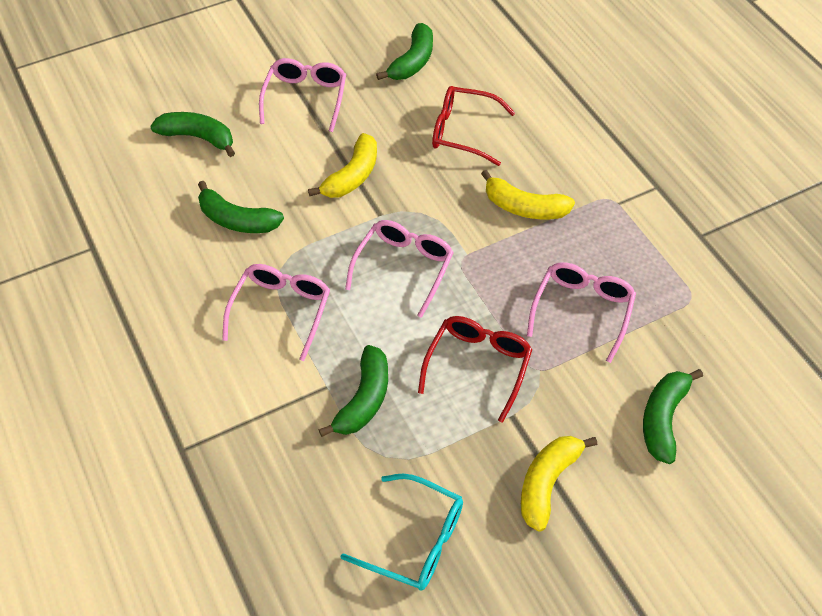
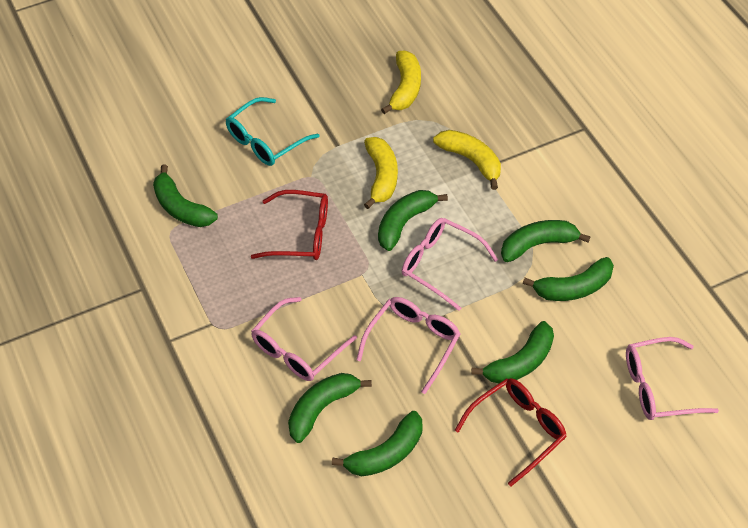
green banana: 5 -> 7

